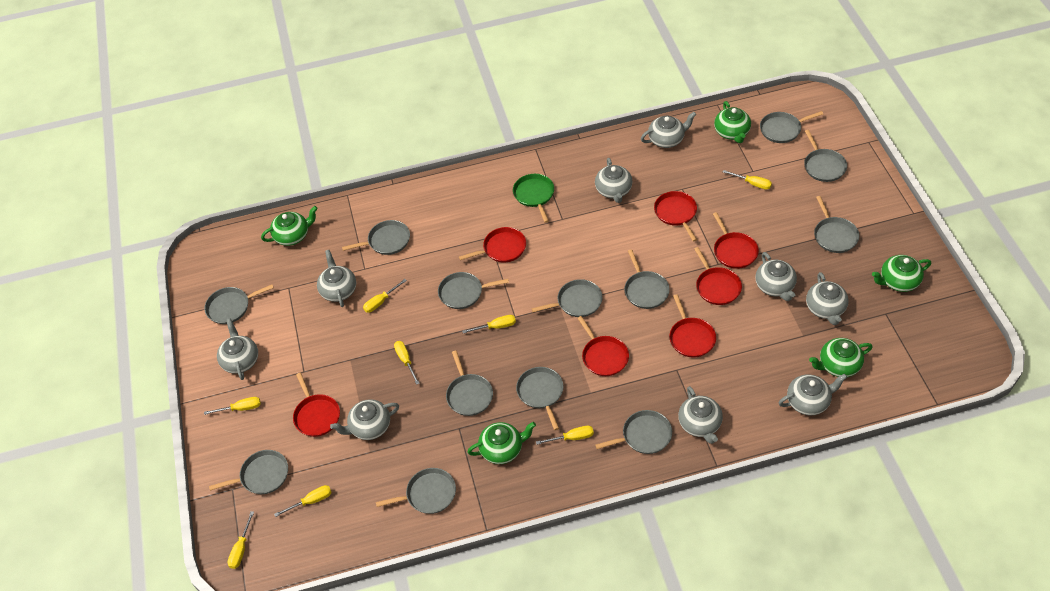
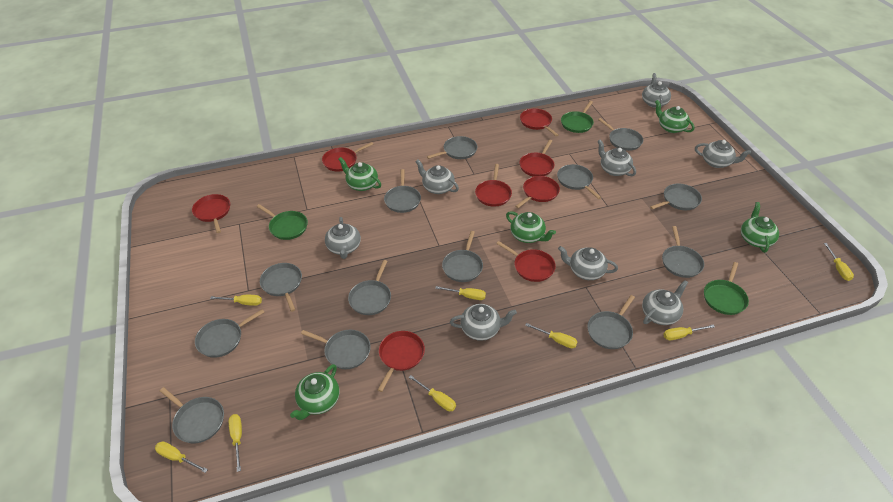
green pan: 1 -> 3
grey teapot: 9 -> 8
red pan: 7 -> 8

